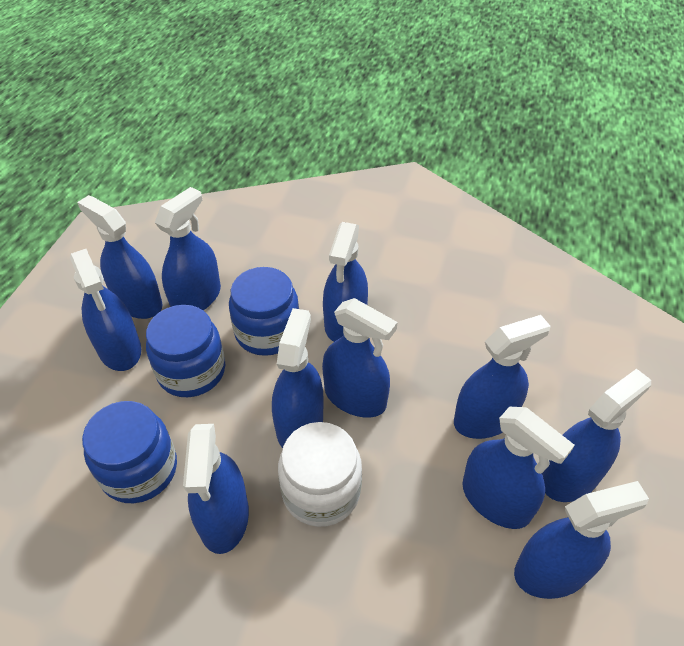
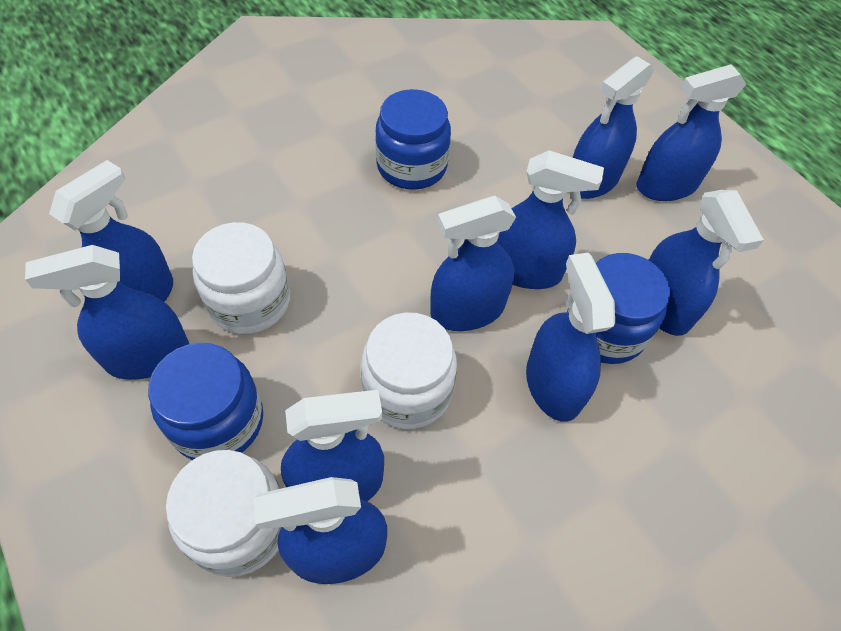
blue spray bottle: 11 -> 10
white jar: 1 -> 3

